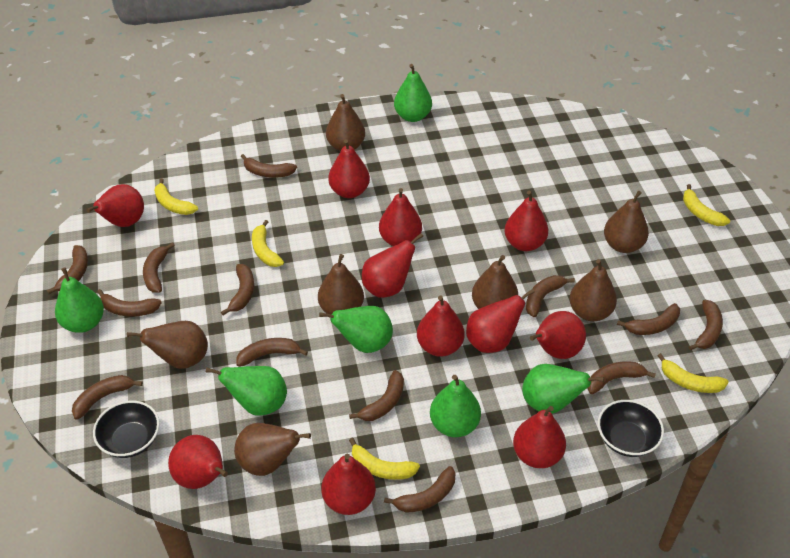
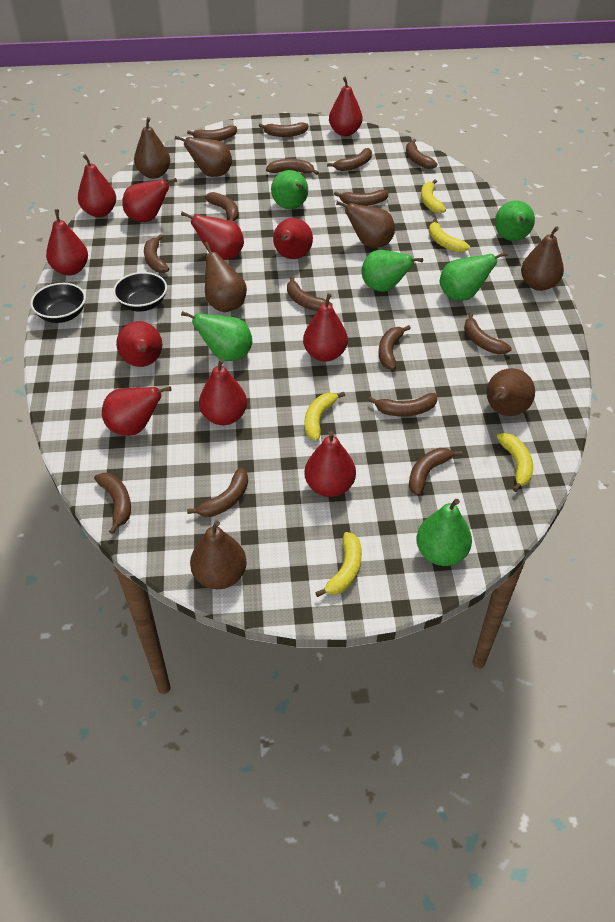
brown banana: 13 -> 15

